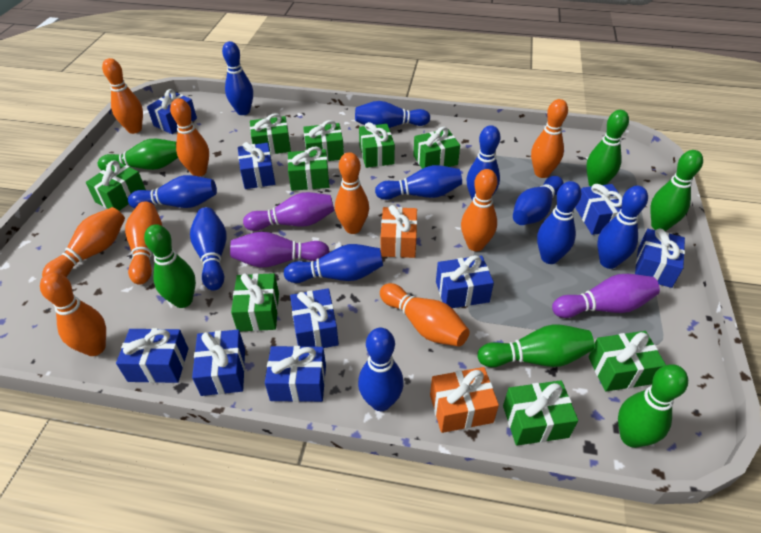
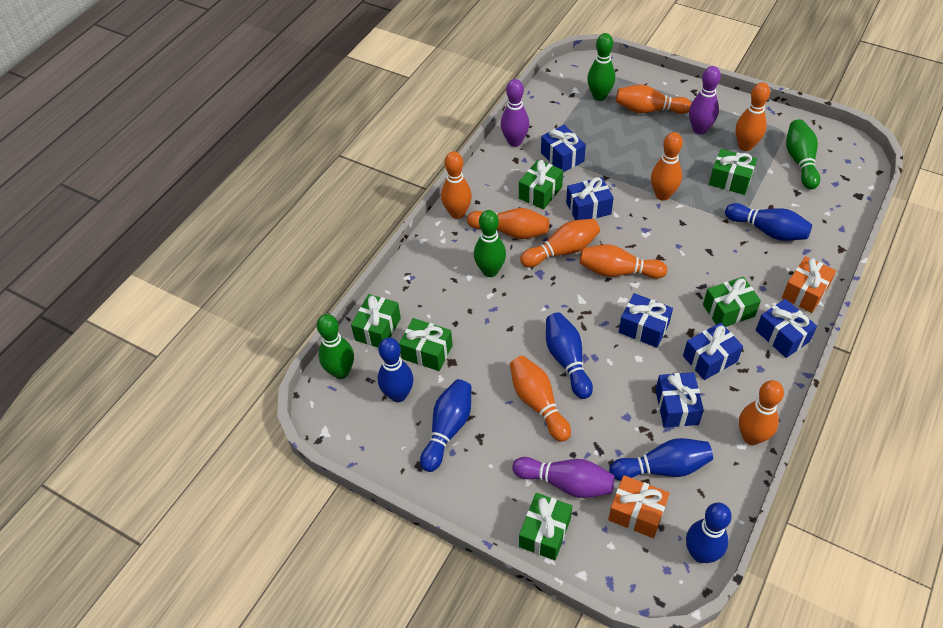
blue bowling pin: 11 -> 6
blue gift: 9 -> 6
green bowling pin: 6 -> 4
green gift: 9 -> 6

